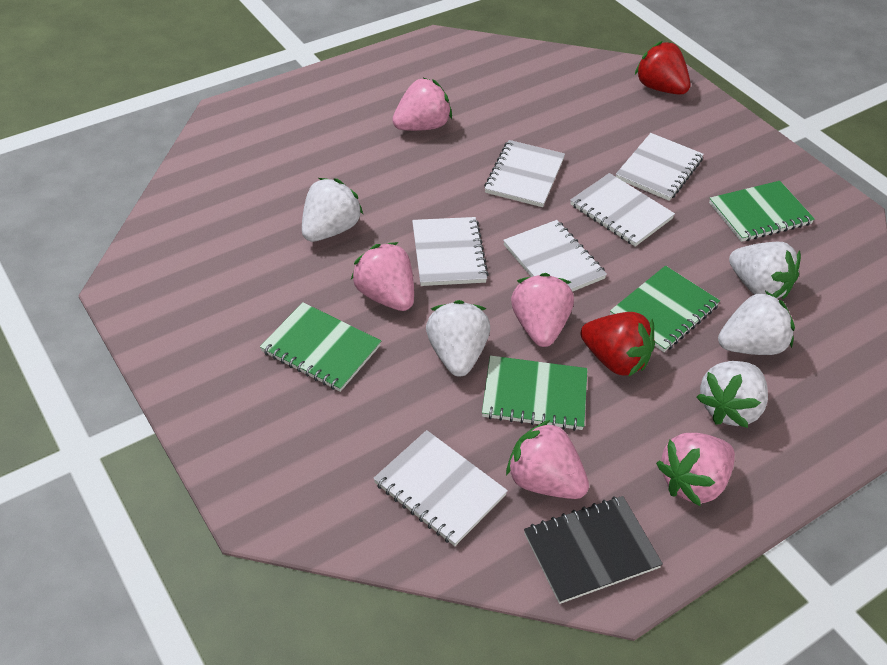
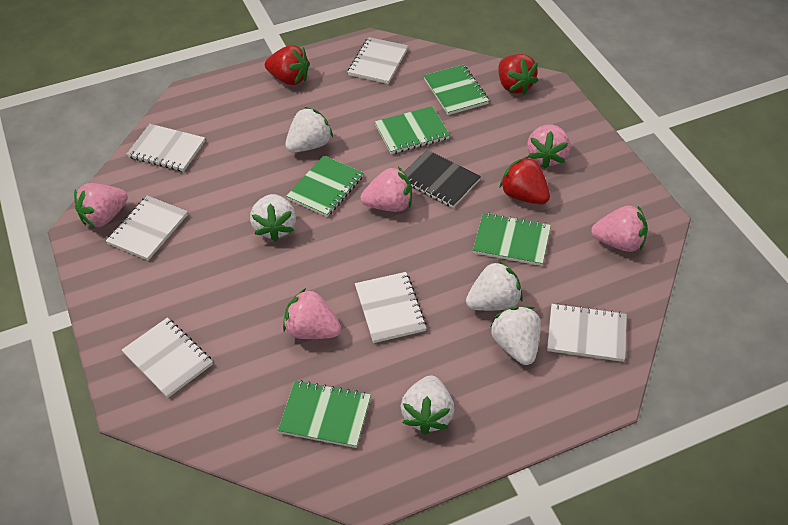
green notebook: 4 -> 5
red strawberry: 2 -> 3

